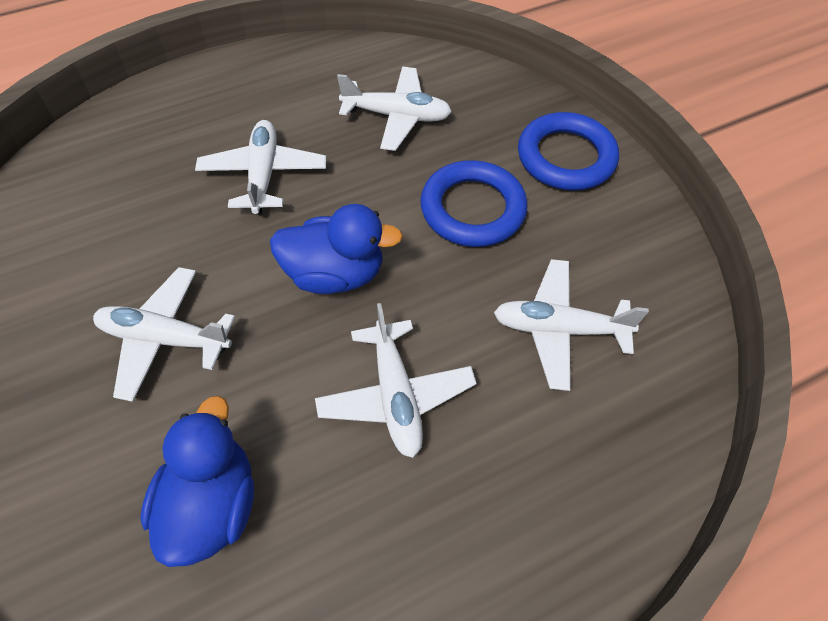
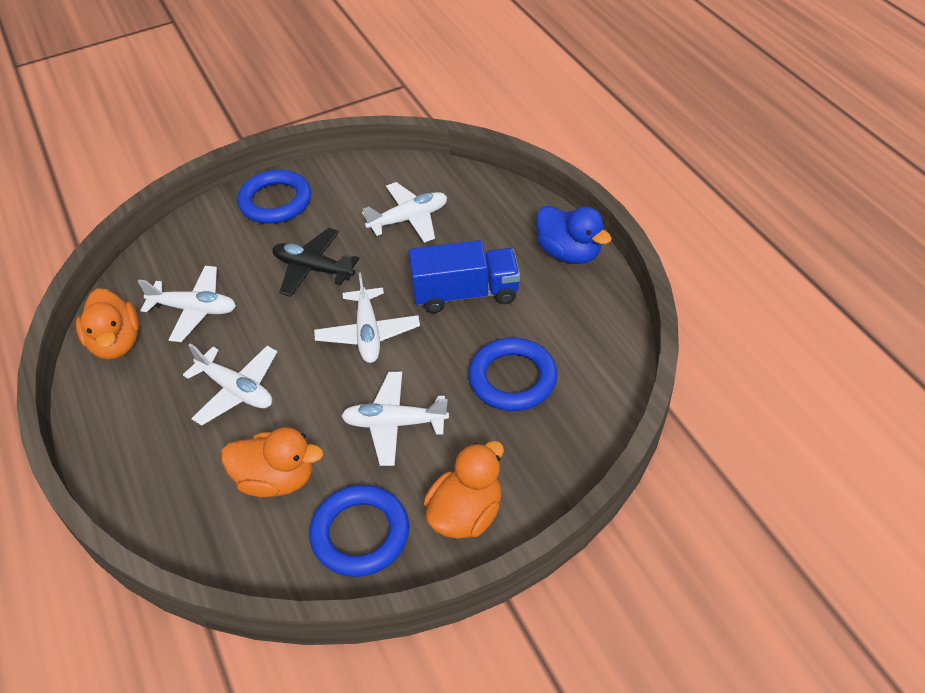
black plane: 0 -> 1
blue duck: 2 -> 1
blue ring: 2 -> 3
blue truck: 0 -> 1
orange duck: 0 -> 3

